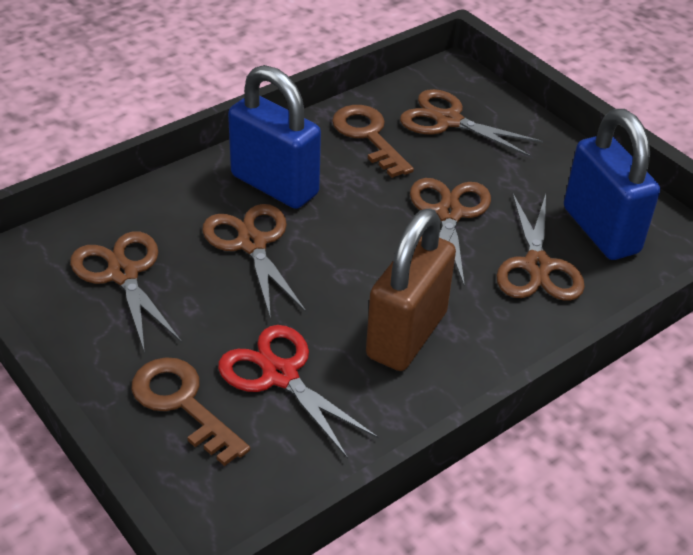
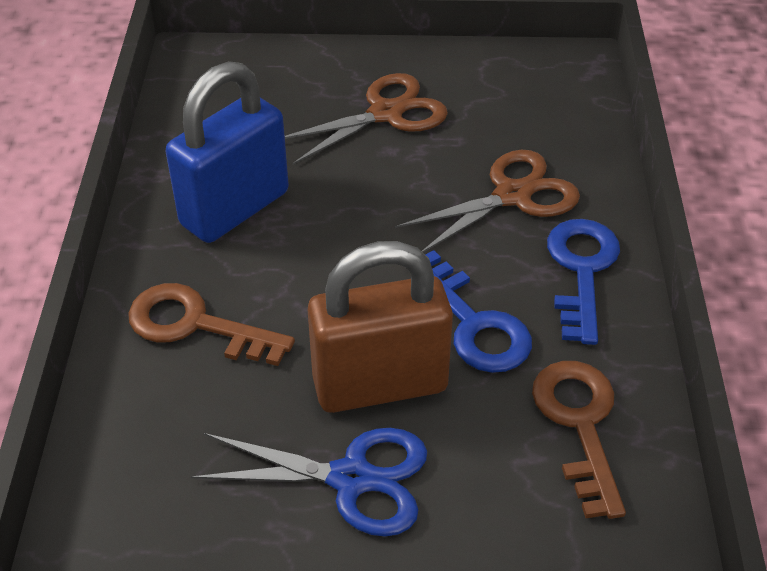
blue key: 0 -> 2
blue padlock: 2 -> 1
blue scissors: 0 -> 1
brown scissors: 5 -> 2
red scissors: 1 -> 0

